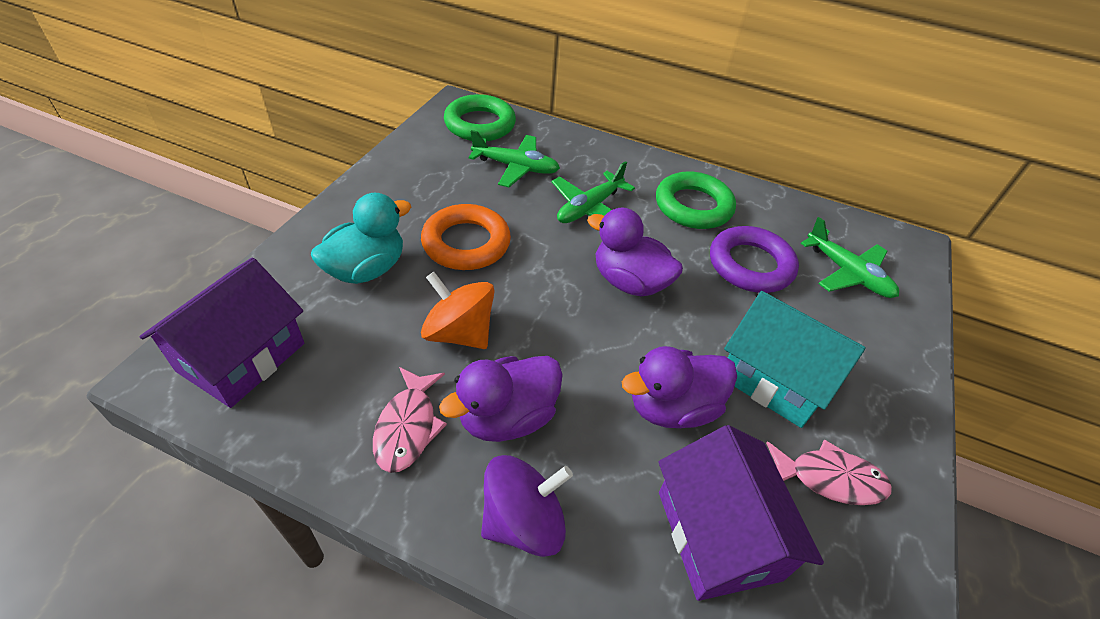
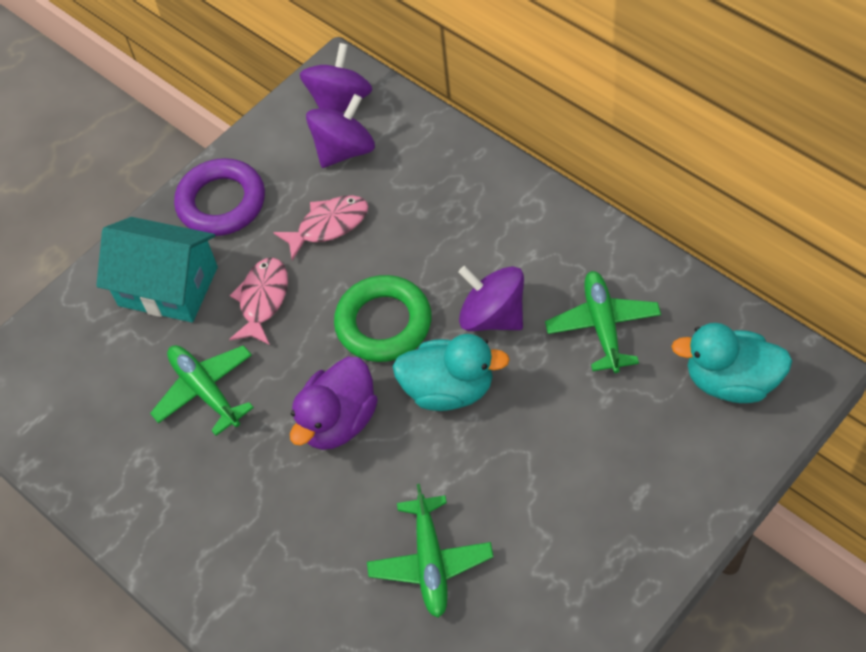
green ring: 2 -> 1
orange ring: 1 -> 0
orange spinning top: 1 -> 0
purple duck: 3 -> 1
purple house: 2 -> 0
purple spinning top: 1 -> 3
turquoise duck: 1 -> 2

